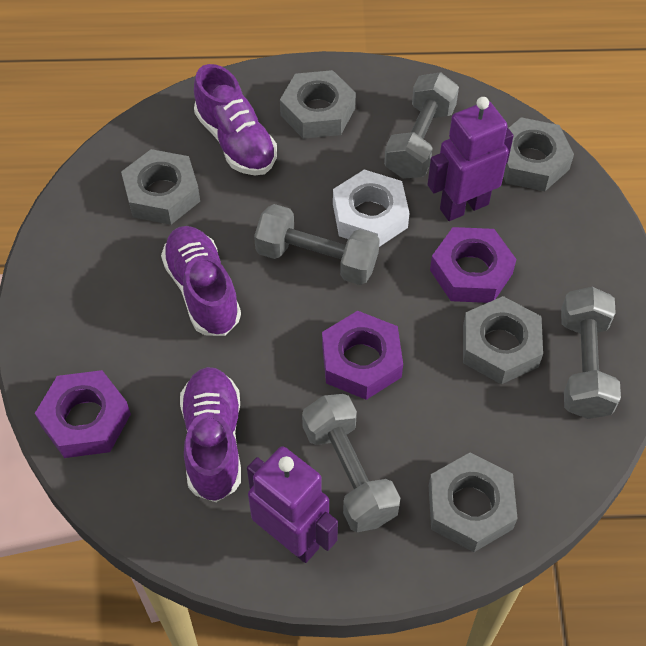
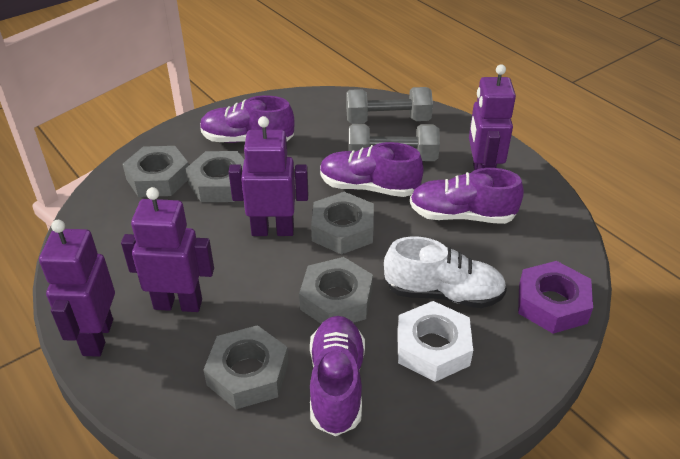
grey dumbbell: 4 -> 2
purple nut: 3 -> 1
purple robot: 2 -> 4
purple shoe: 3 -> 4
white shoe: 0 -> 1

